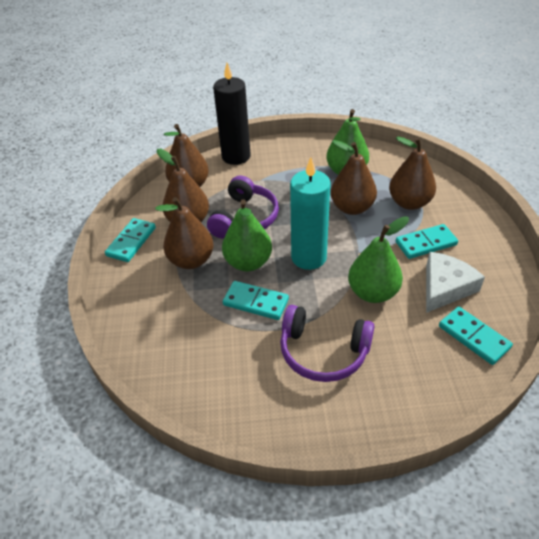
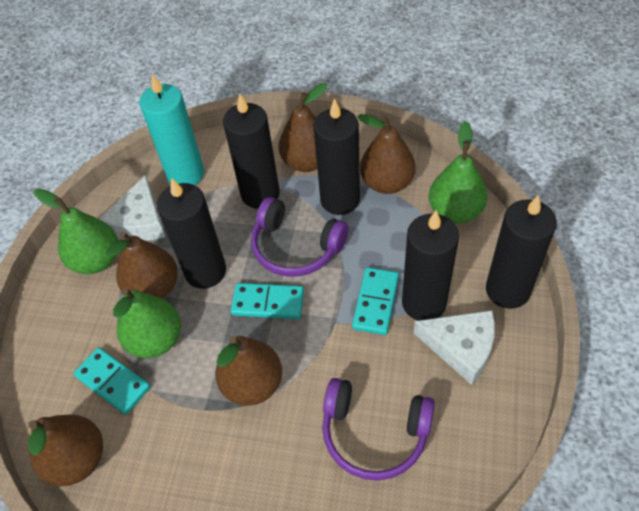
black candle: 1 -> 5
turquoise domino: 4 -> 3
white cheese: 1 -> 2

